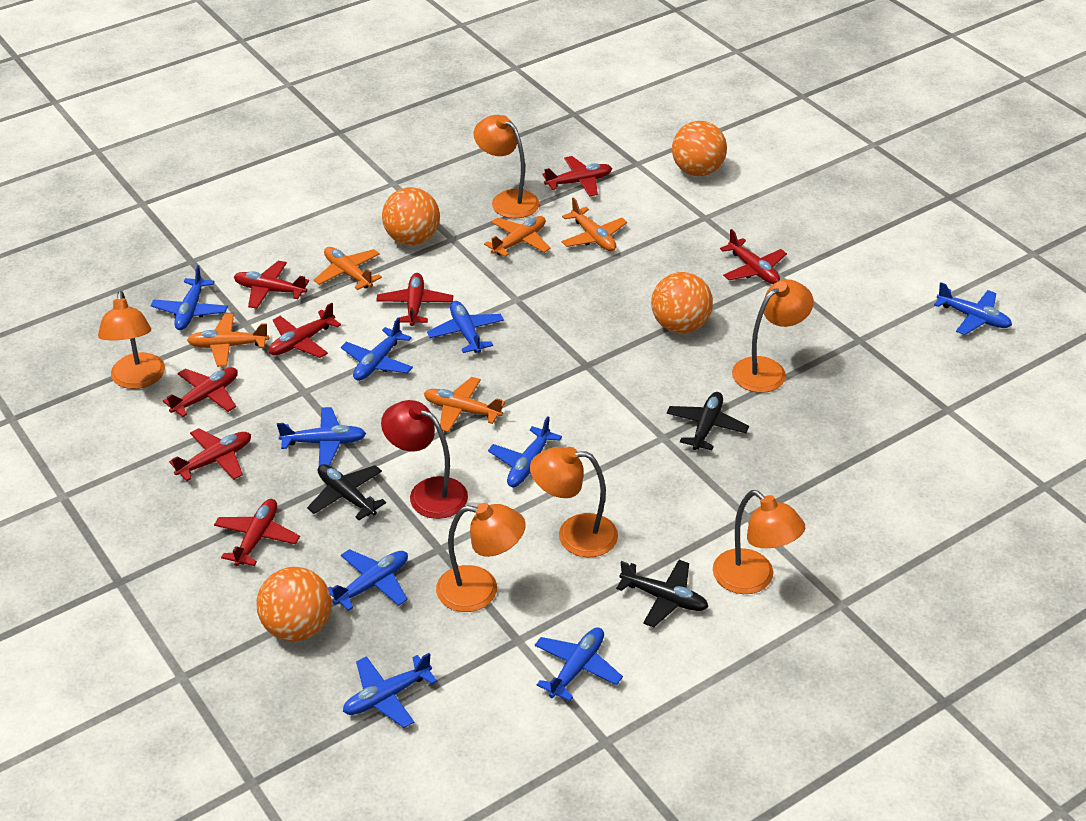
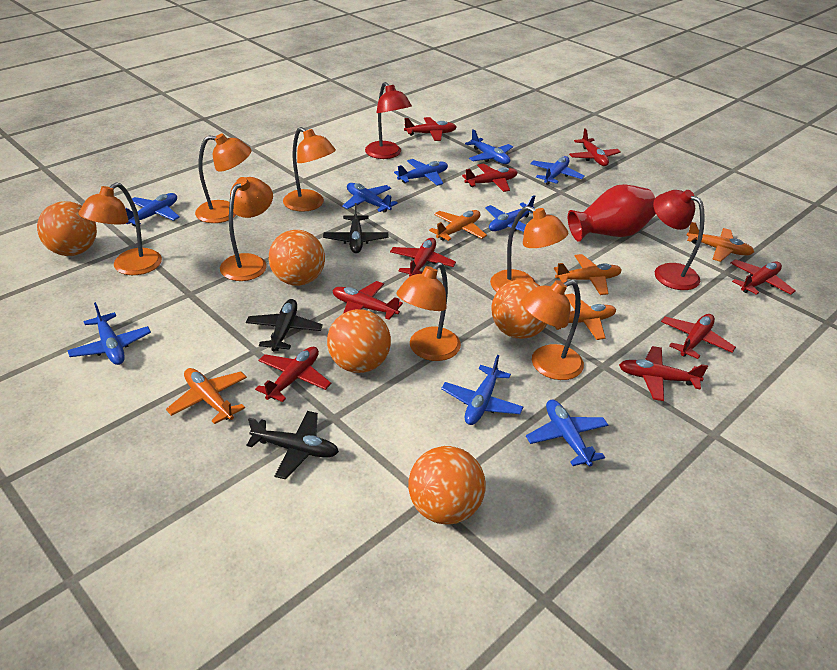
orange ball: 4 -> 5
orange lamp: 6 -> 7
red lamp: 1 -> 2
red plane: 8 -> 9
red vase: 0 -> 1

